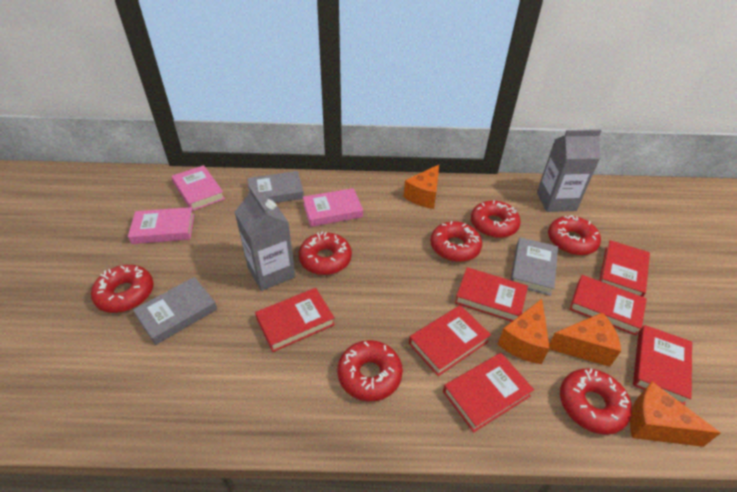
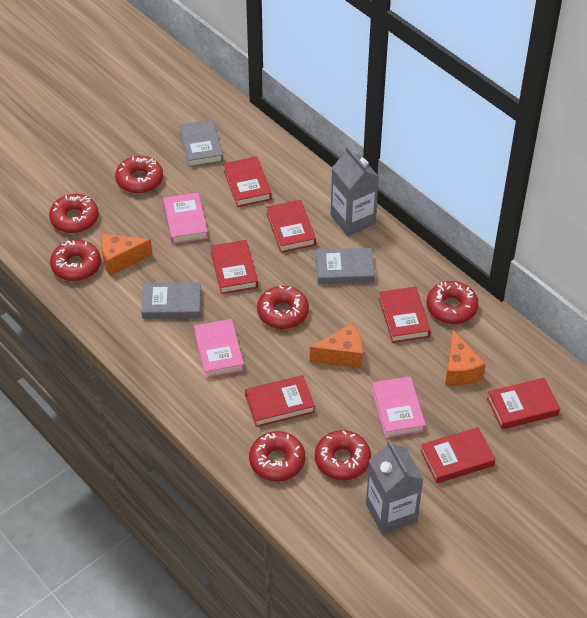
orange cheese: 4 -> 3

